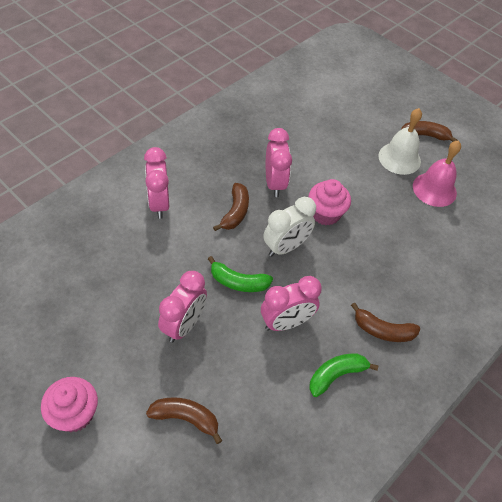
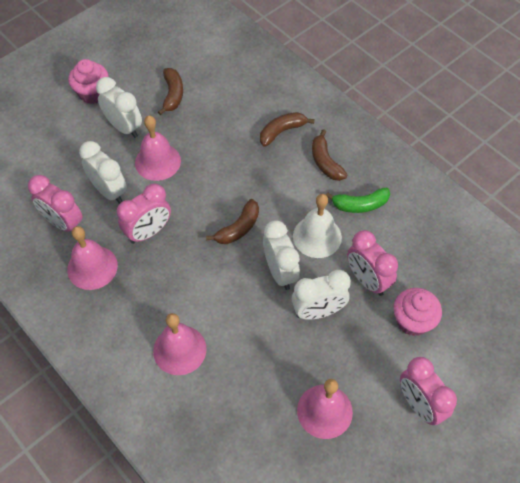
green banana: 2 -> 1
pink bell: 1 -> 4
white clock: 1 -> 4

